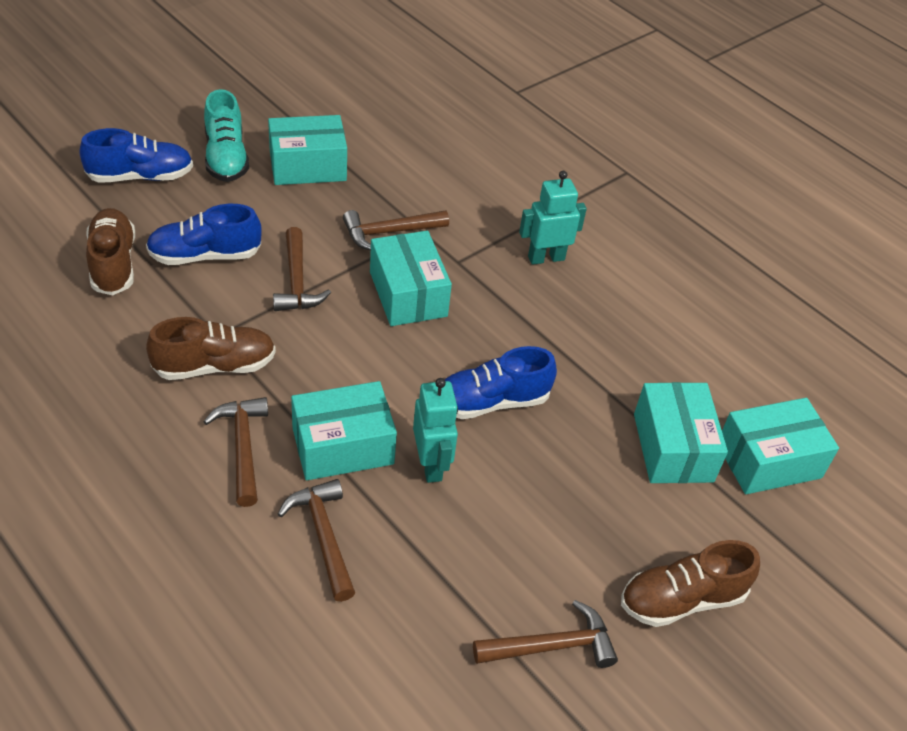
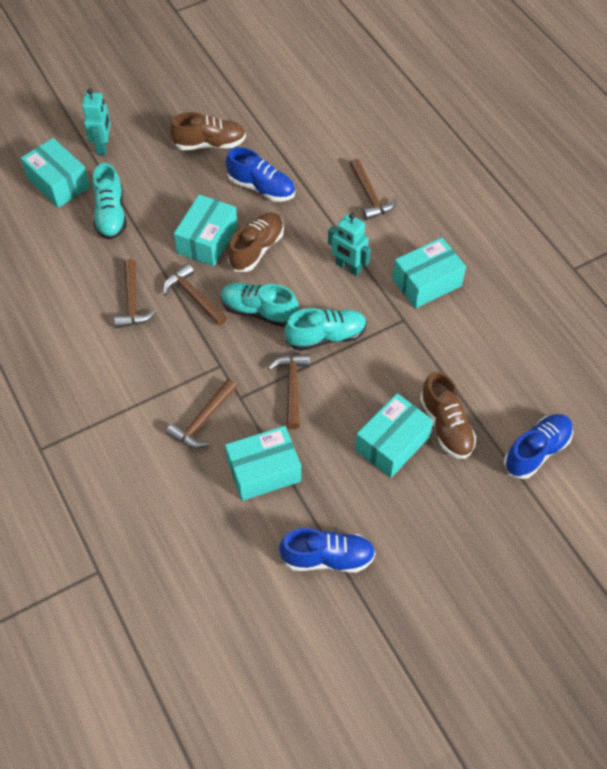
turquoise shoe: 1 -> 3

